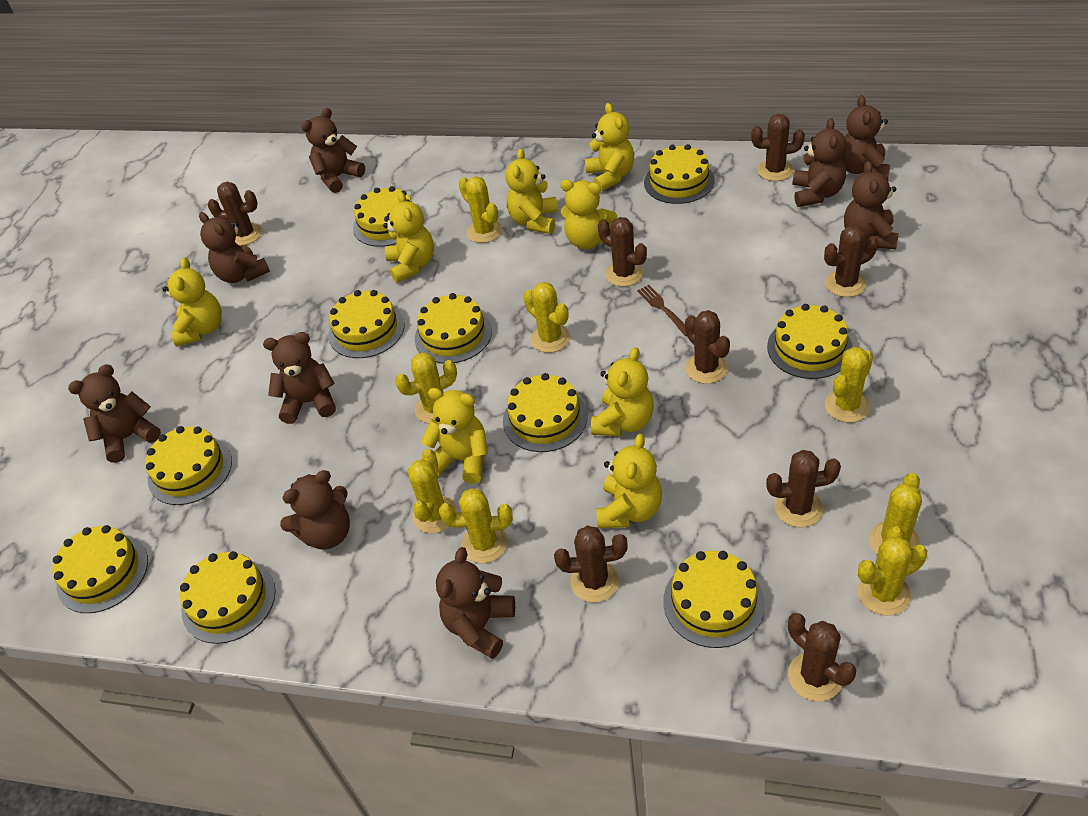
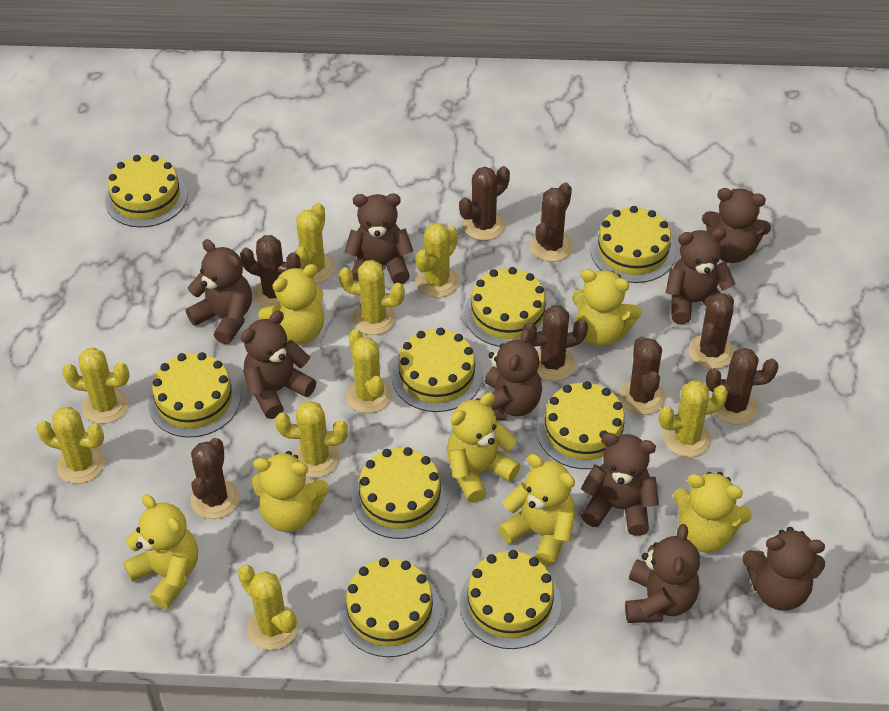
brown fork: 1 -> 0
yellow cactus: 8 -> 9
yellow cake: 10 -> 9
yellow teddy bear: 8 -> 7

